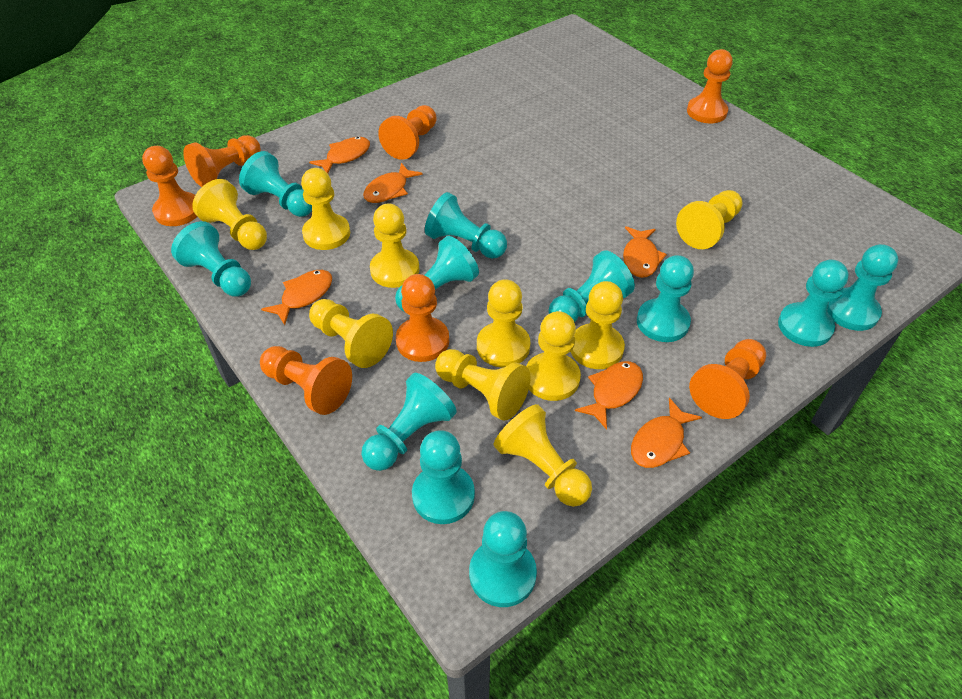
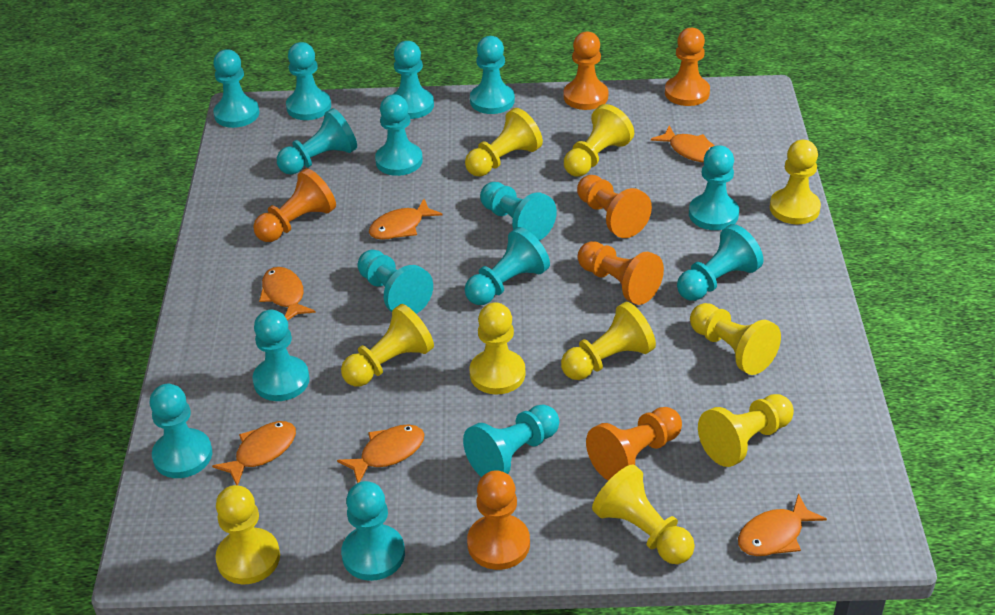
turquoise pawn: 11 -> 15

